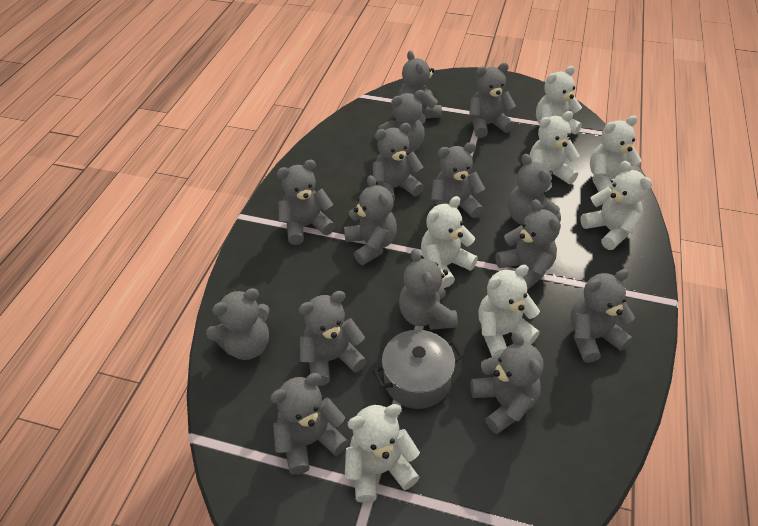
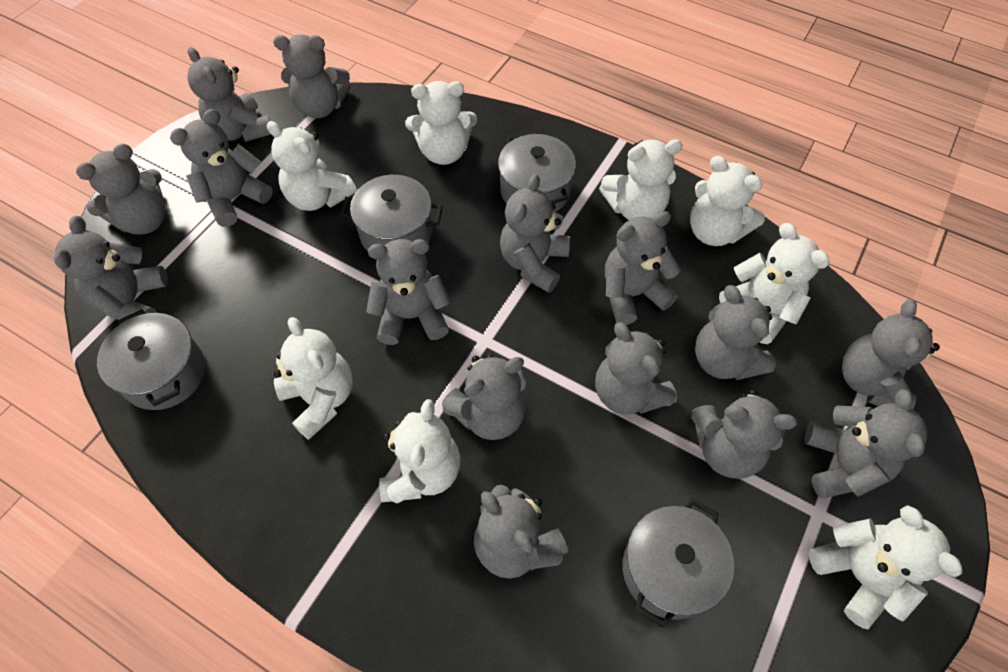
grey pot: 1 -> 4
white teddy bear: 7 -> 8

